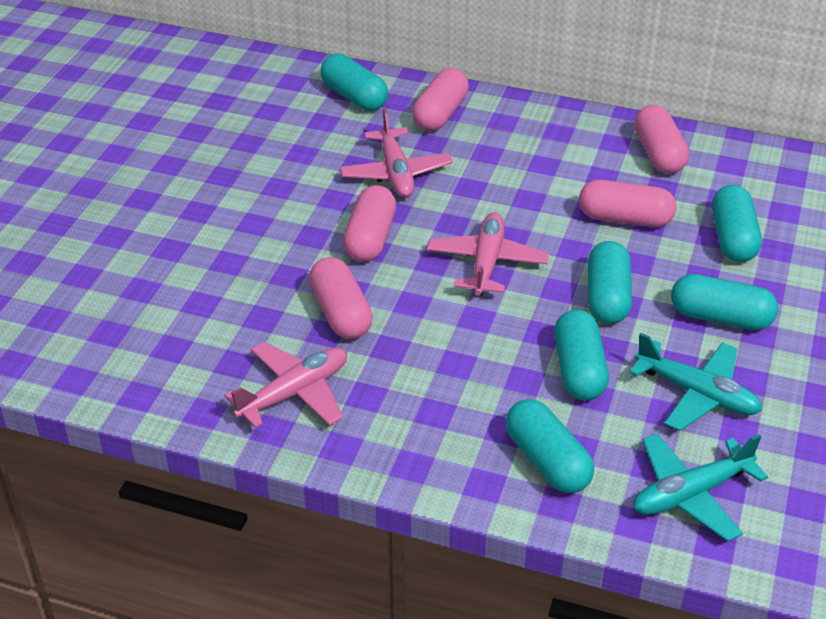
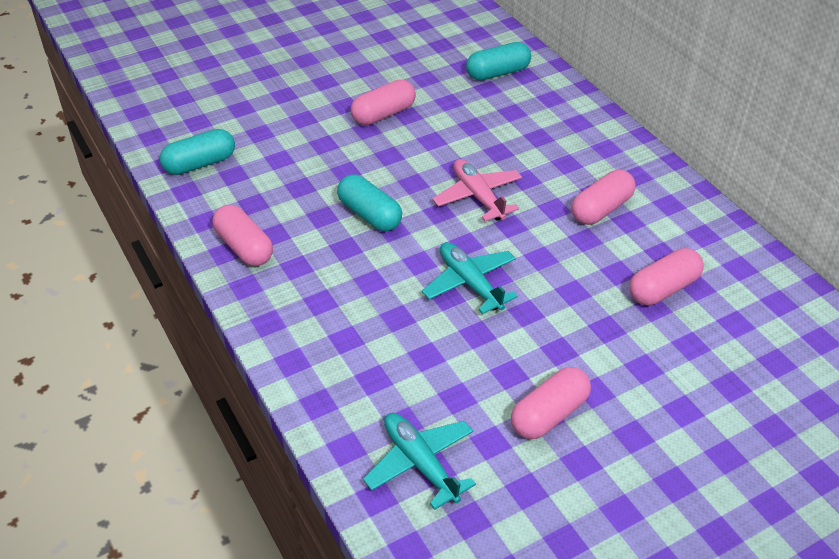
pink plane: 3 -> 1
turquoise capsule: 6 -> 3

